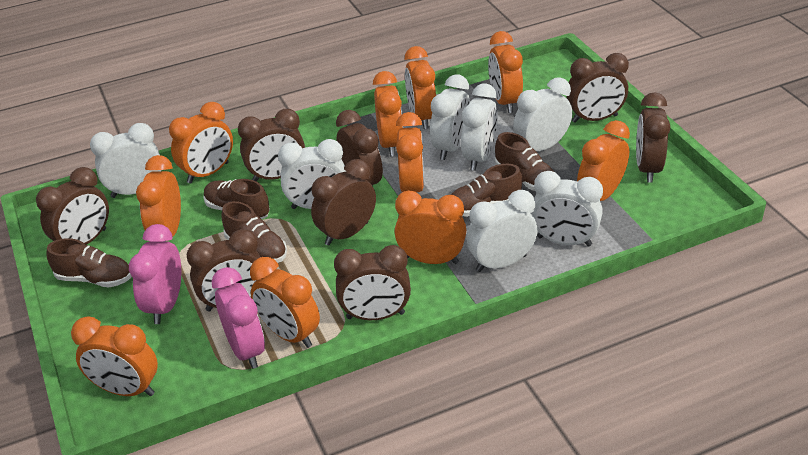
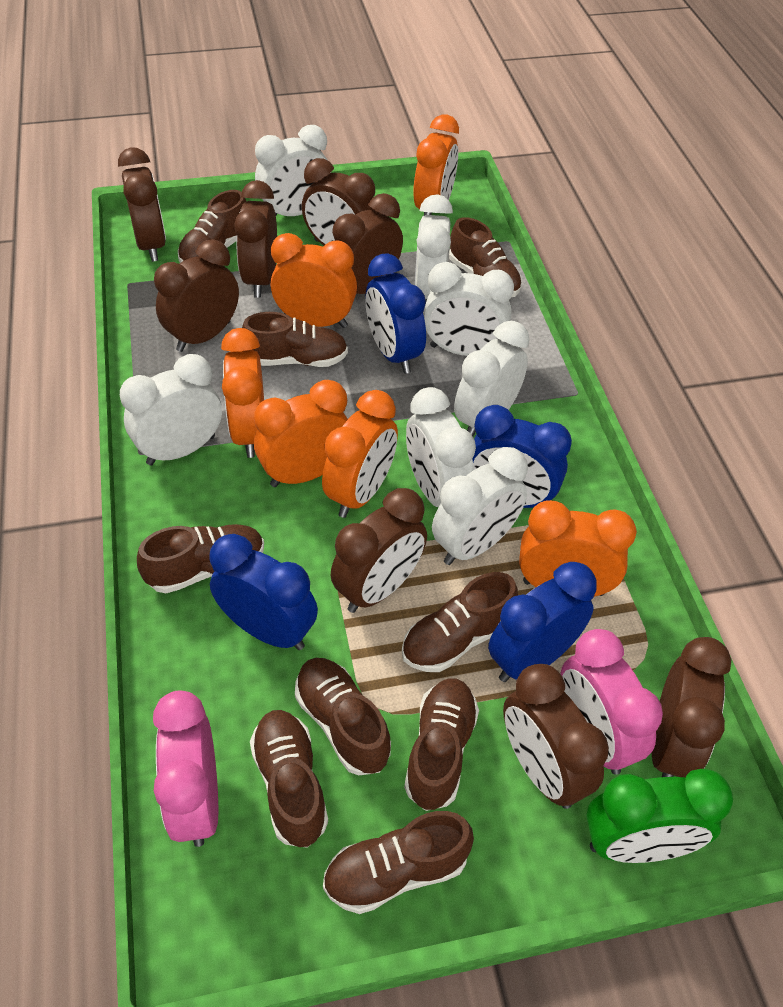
blue clock: 0 -> 4
brown shoe: 5 -> 9
green clock: 0 -> 1
orange clock: 10 -> 6

